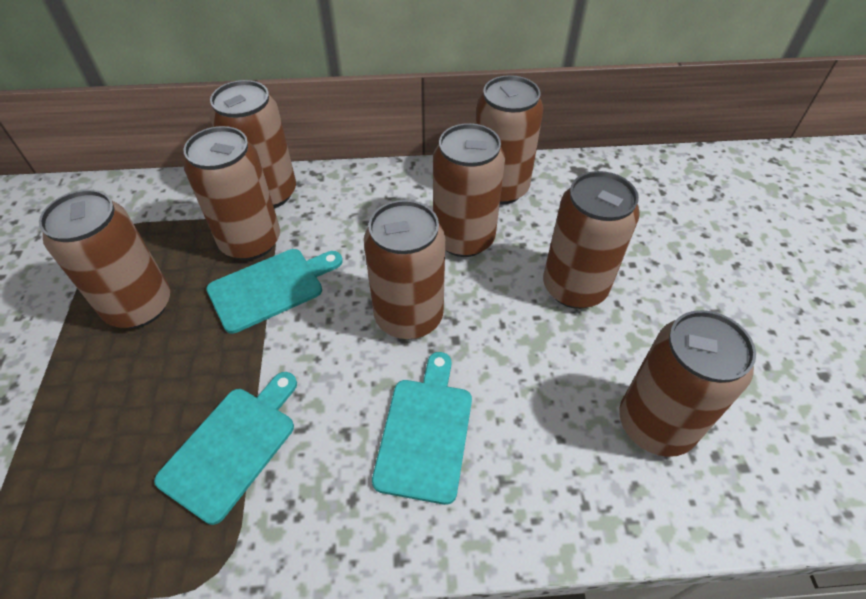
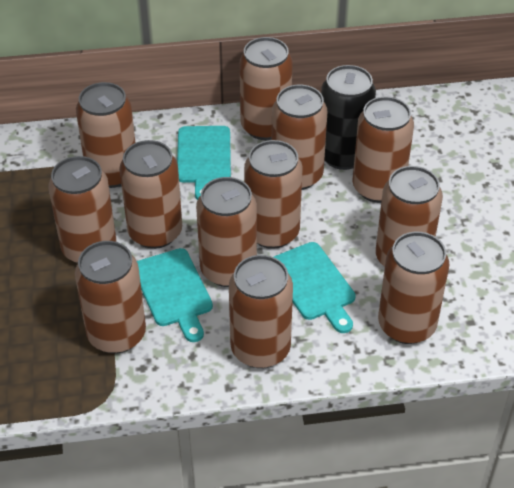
black can: 0 -> 1
brown can: 8 -> 12

